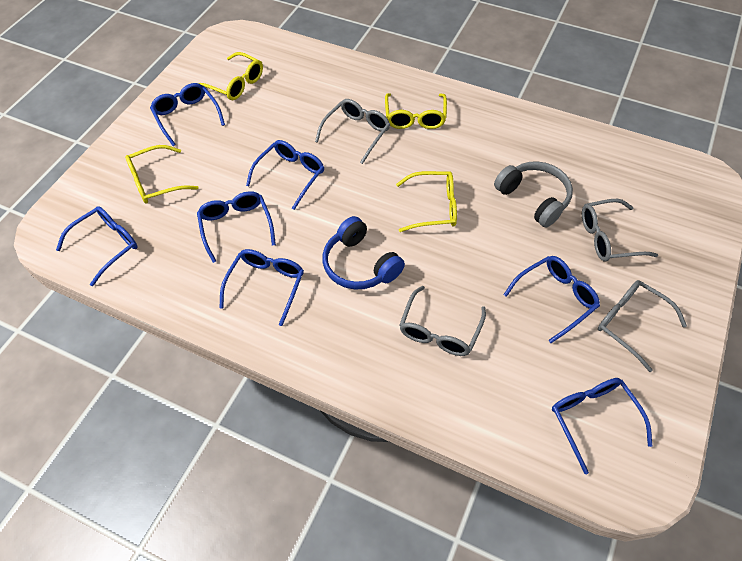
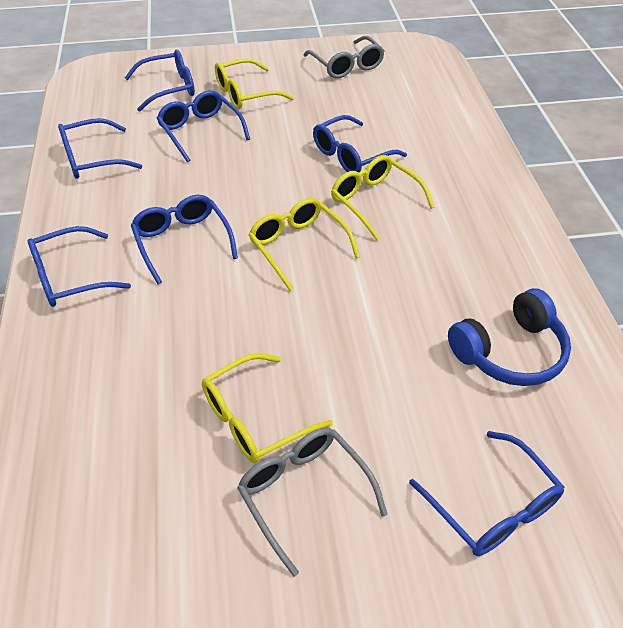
grey glasses: 4 -> 2
grey headphones: 1 -> 0

